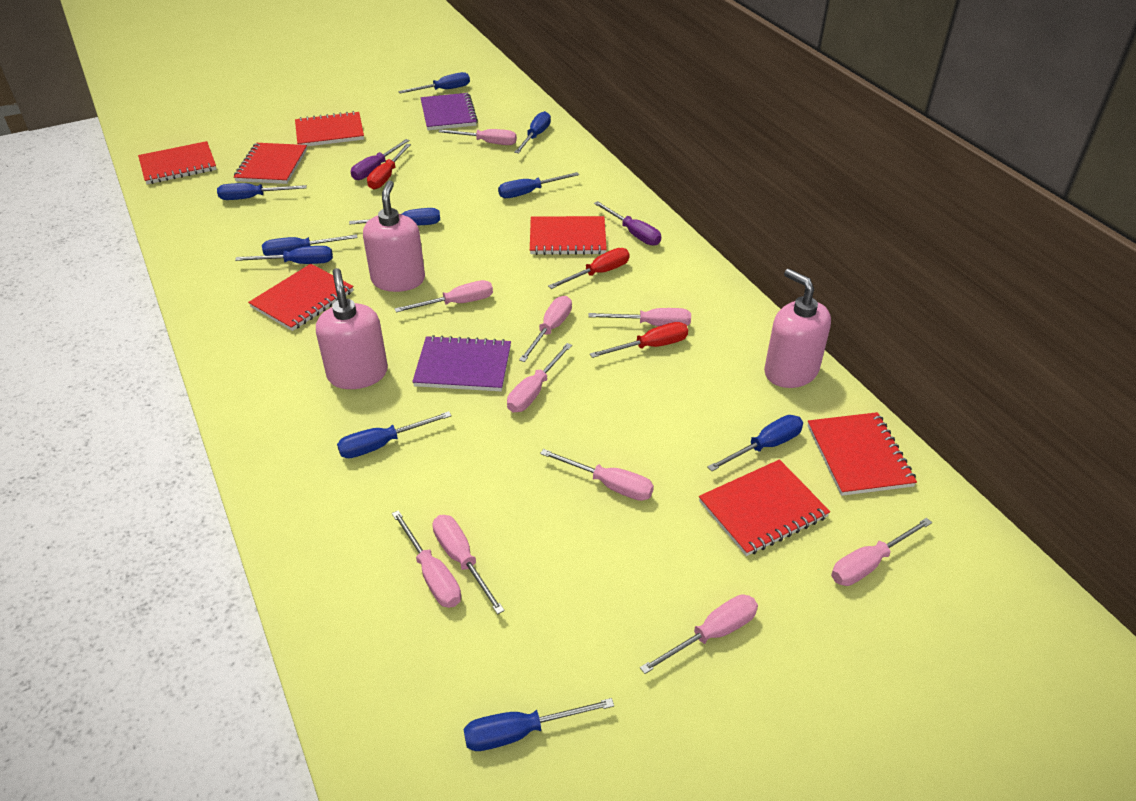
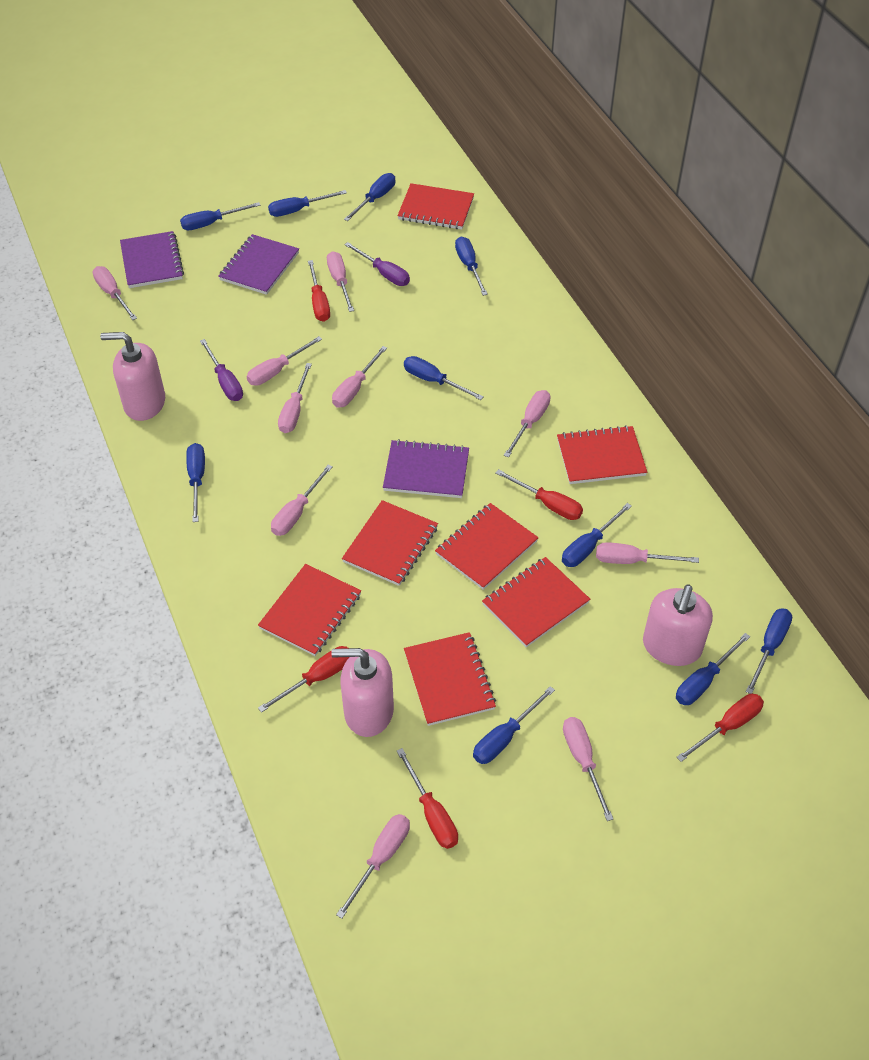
purple notebook: 2 -> 3
red screwdriver: 3 -> 5

